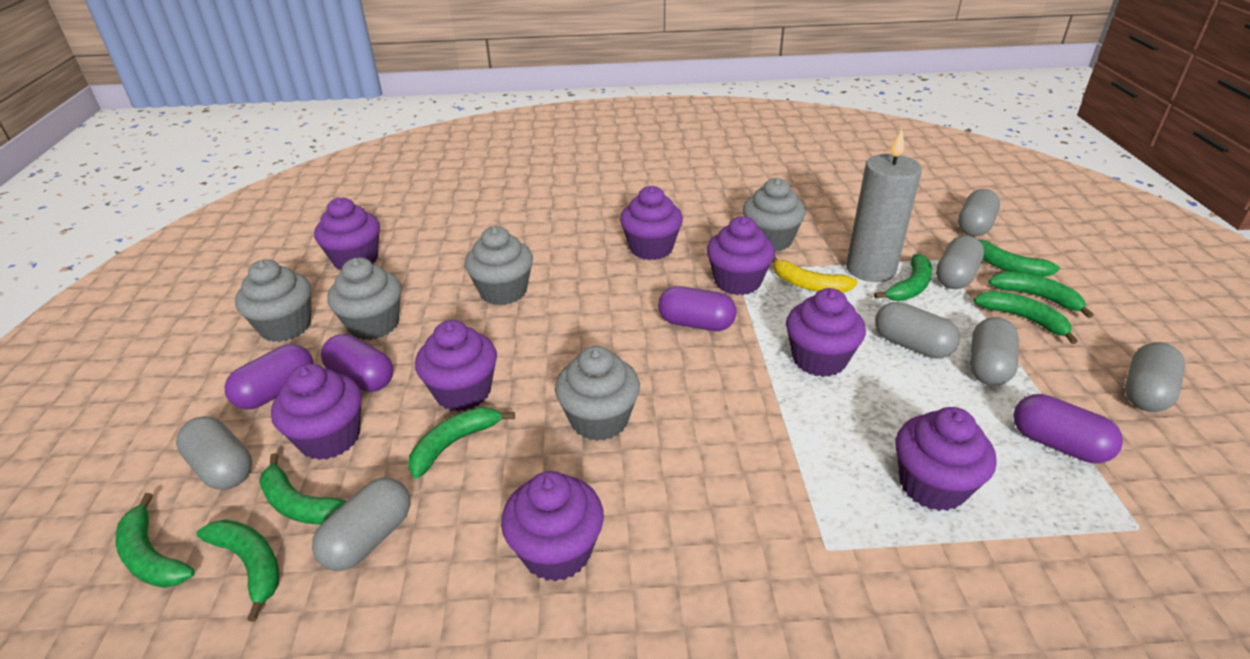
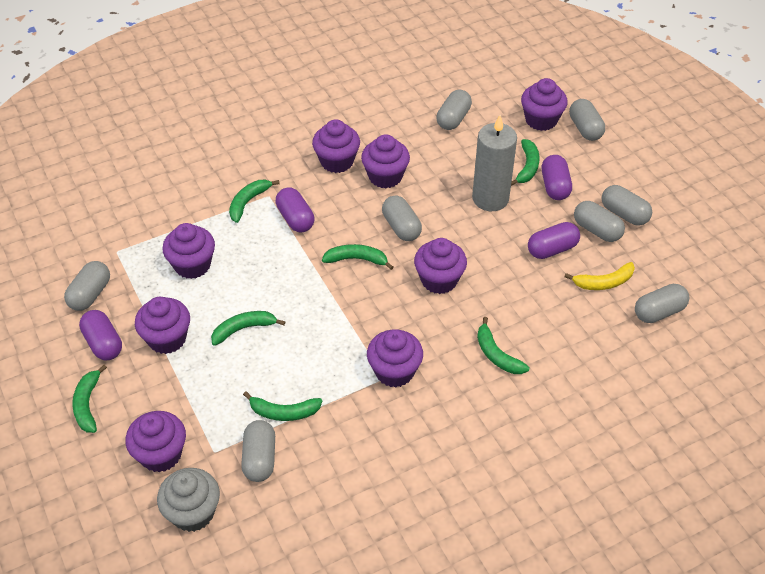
green banana: 8 -> 7
grey capsule: 7 -> 8
grey cupcake: 5 -> 1

